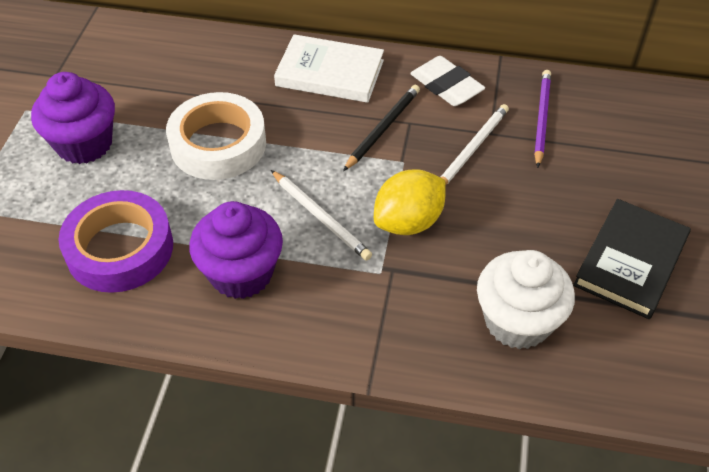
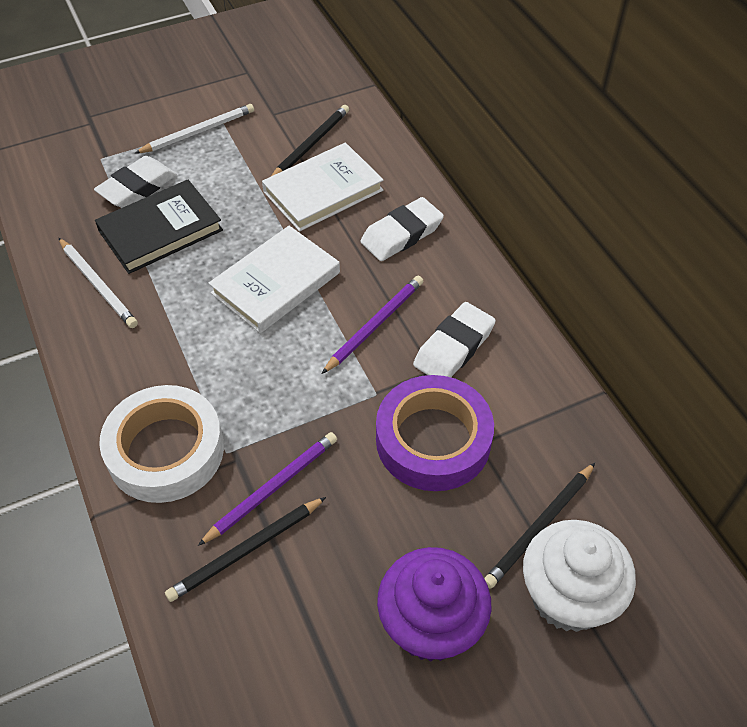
black pencil: 1 -> 3
purple cupcake: 2 -> 1
purple pencil: 1 -> 2
white book: 1 -> 2
white eraser: 1 -> 3
yellow lemon: 1 -> 0

